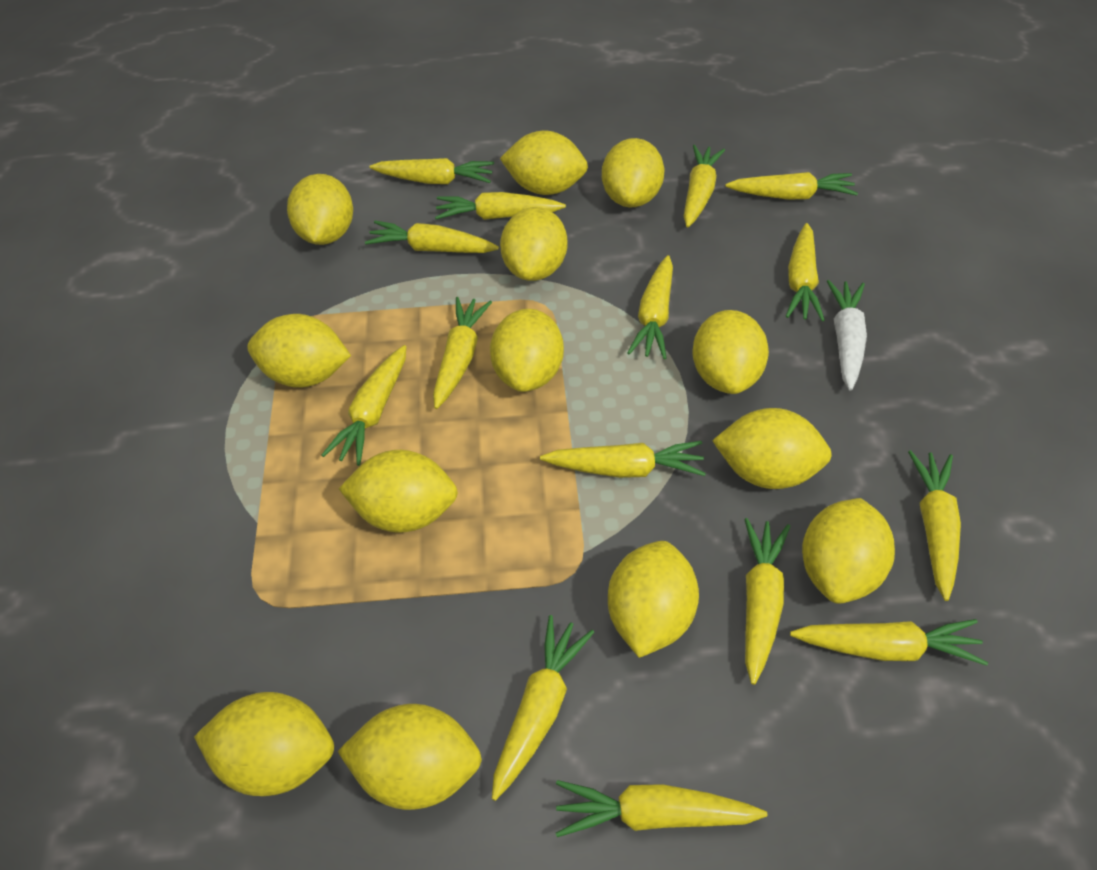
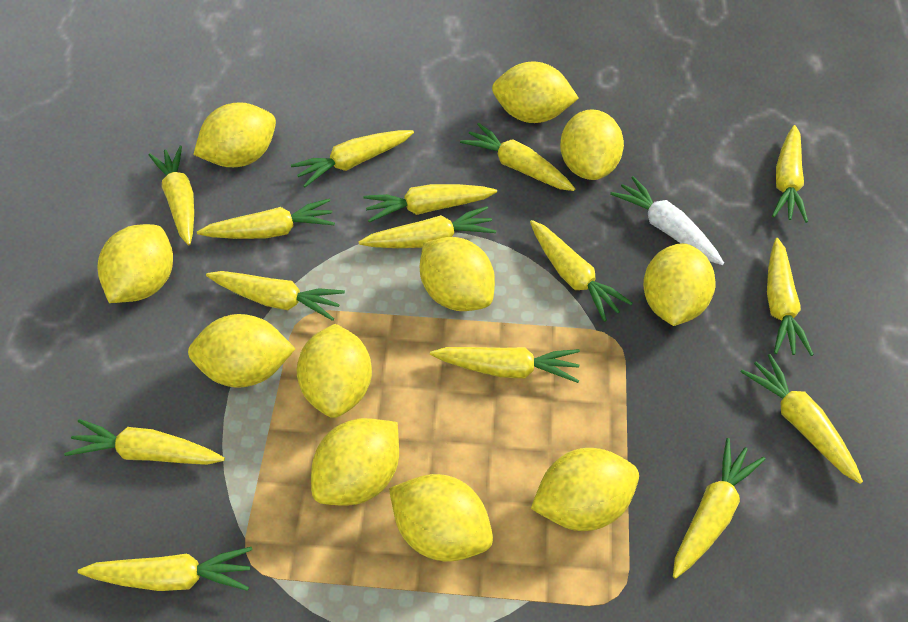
yellow lemon: 13 -> 11

